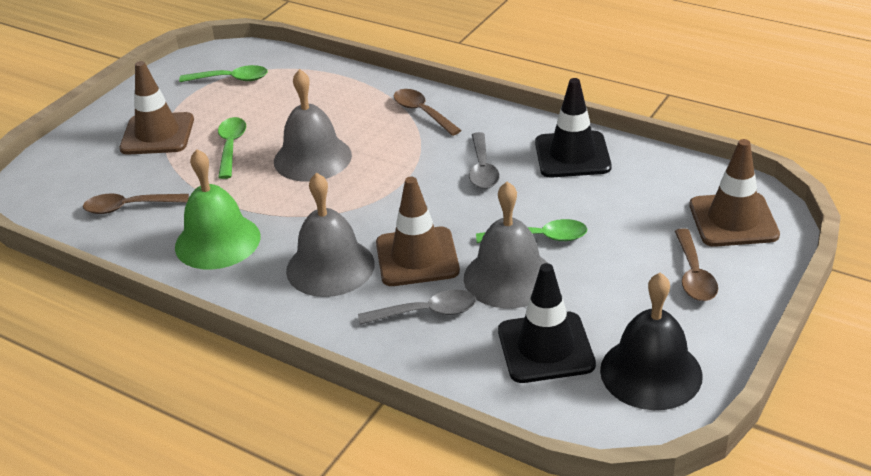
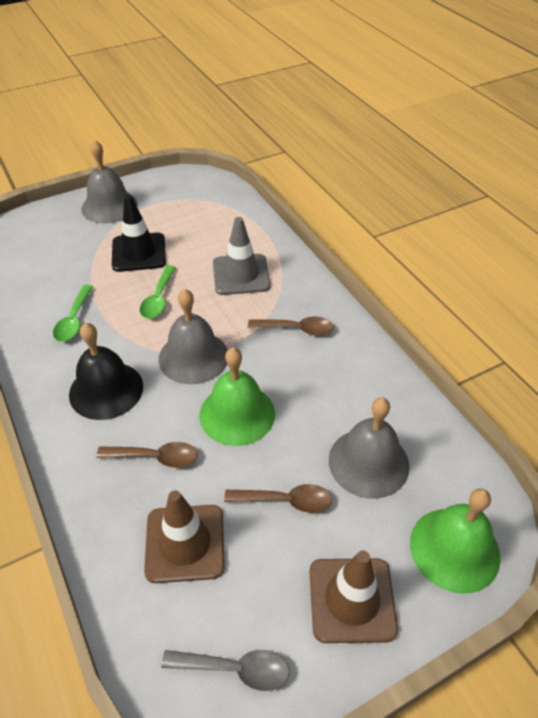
black traffic cone: 2 -> 1
brown traffic cone: 3 -> 2
green bell: 1 -> 2
green spoon: 3 -> 2
grey spoon: 2 -> 1
grey traffic cone: 0 -> 1

